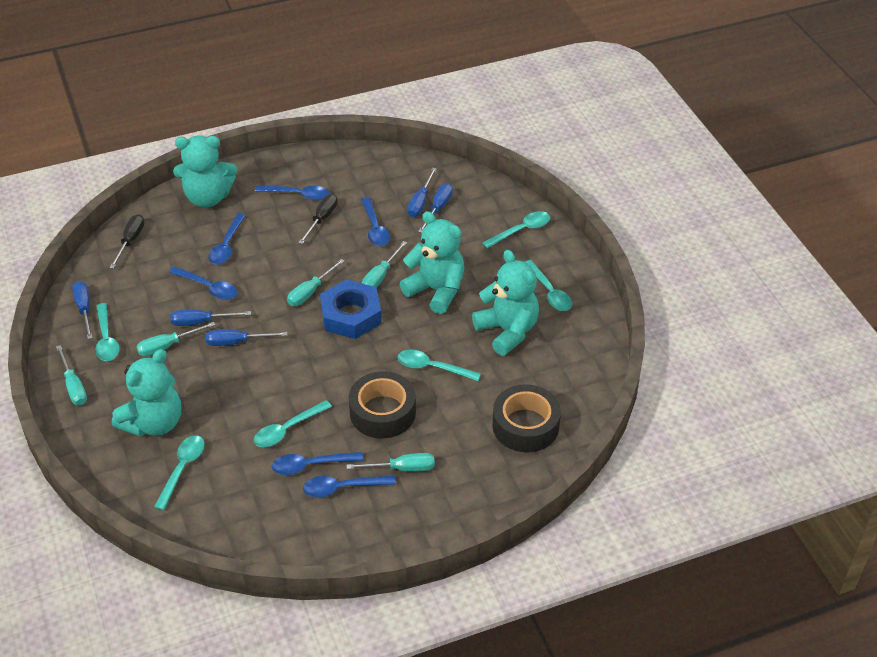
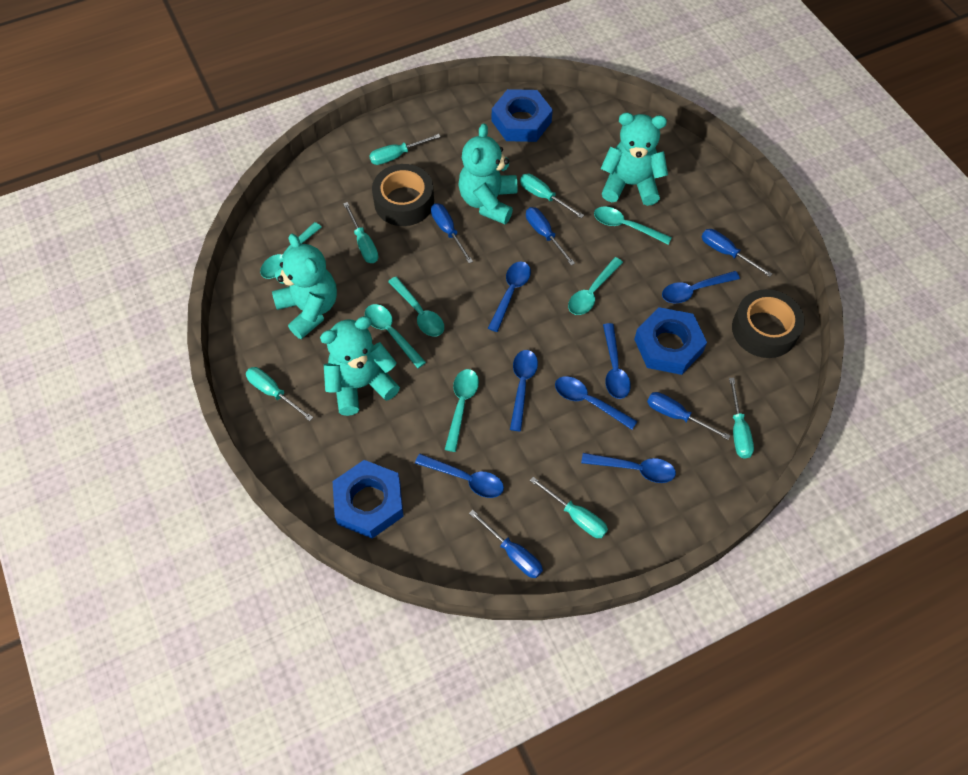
black screwdriver: 2 -> 0
blue nut: 1 -> 3
blue spoon: 6 -> 7
turquoise screwdriver: 5 -> 6

